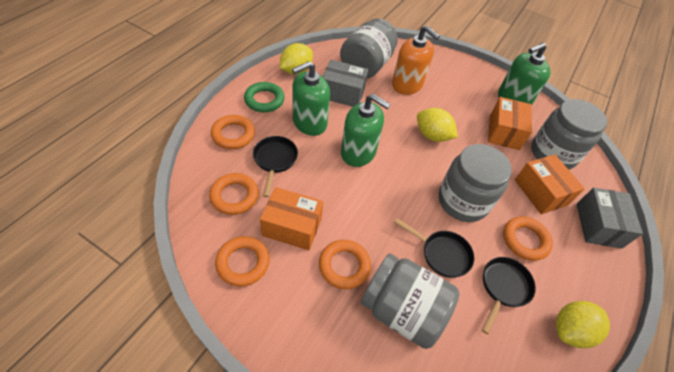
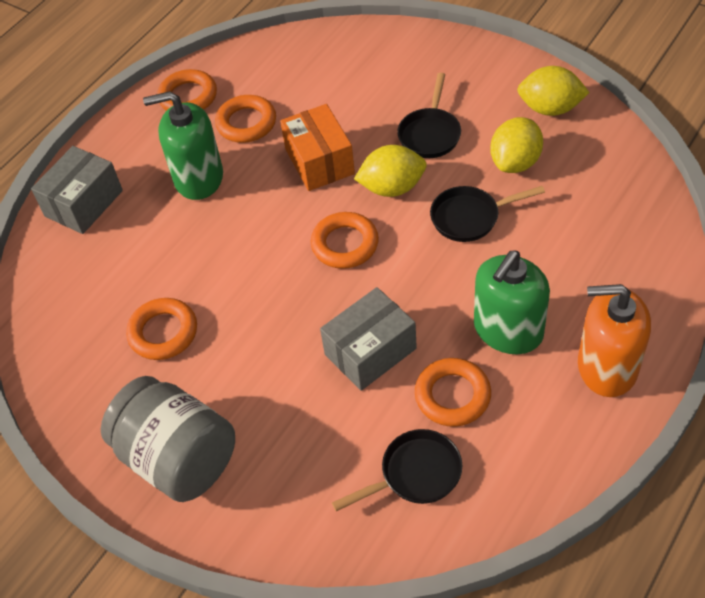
green ring: 1 -> 0
green soap dispenser: 3 -> 2
grey jar: 4 -> 1
orange box: 3 -> 1

